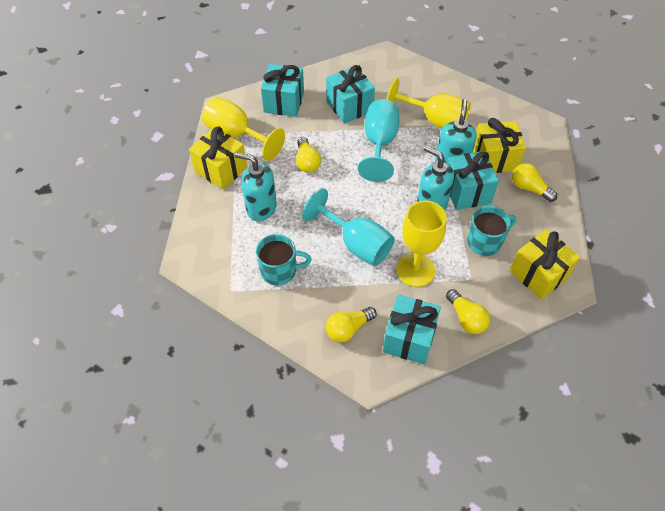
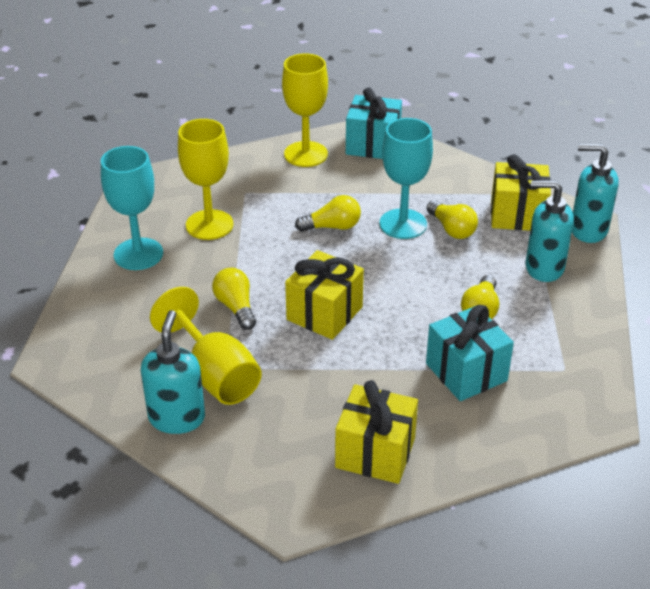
turquoise gift: 4 -> 2
turquoise mug: 2 -> 0

